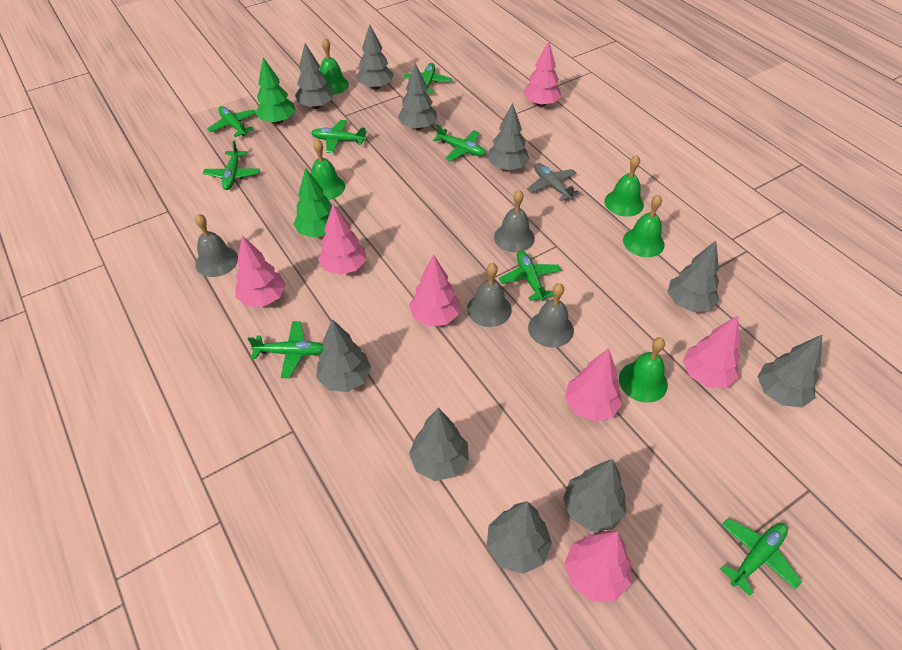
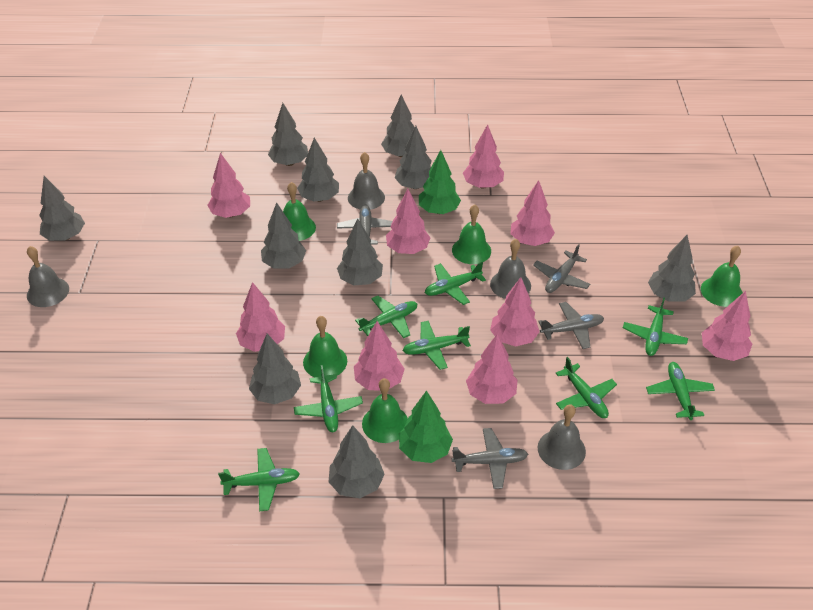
grey plane: 1 -> 4
pink tree: 7 -> 9

